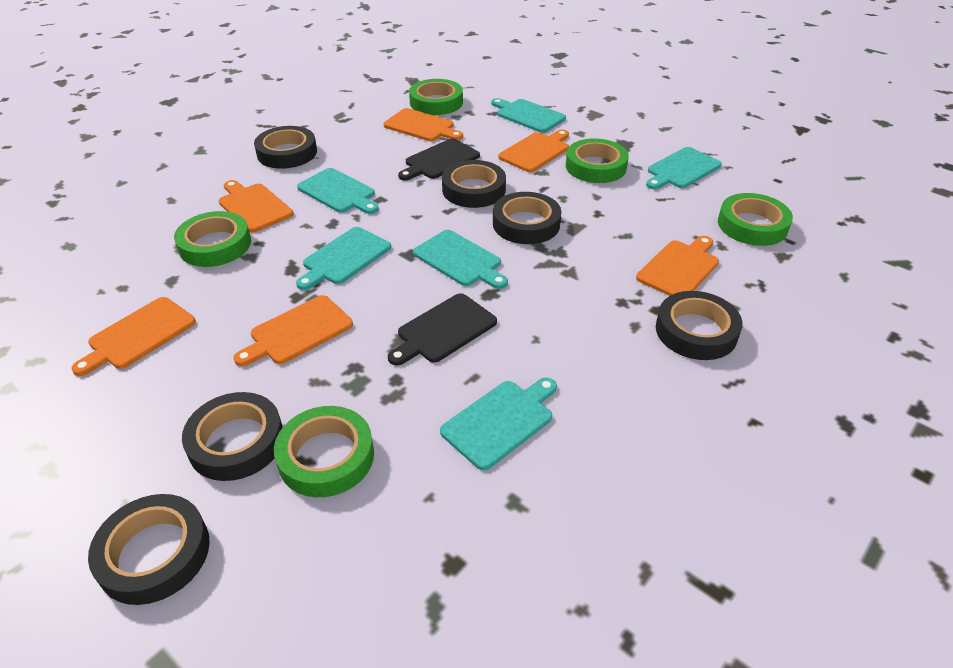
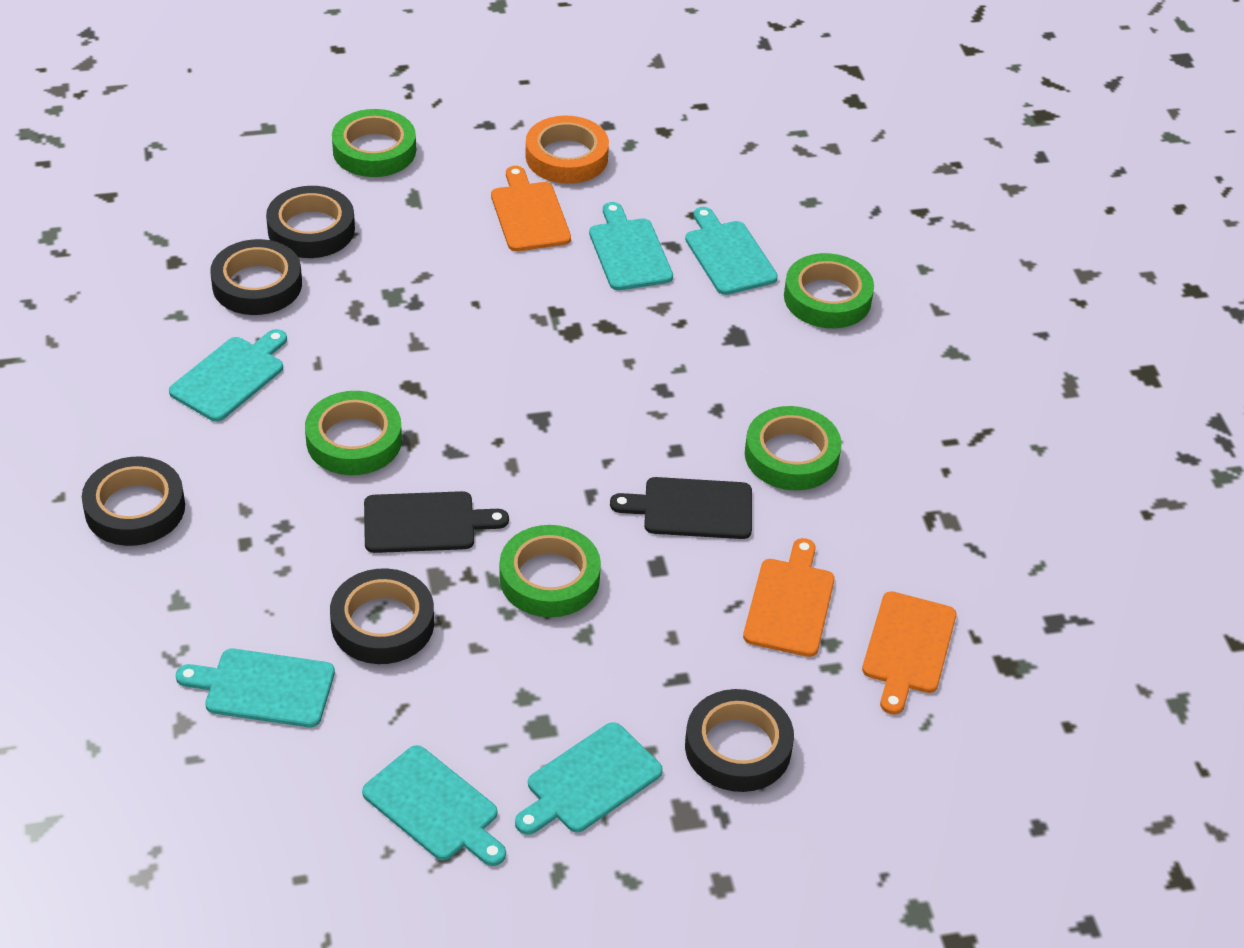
black tape: 6 -> 5
orange cutting board: 6 -> 3
orange tape: 0 -> 1

